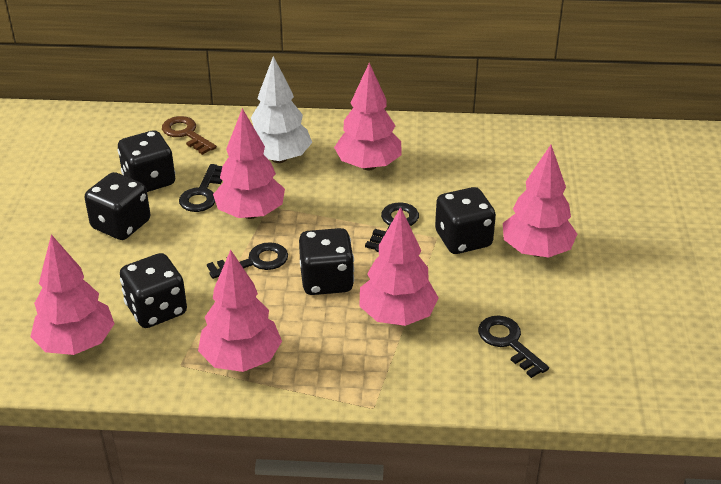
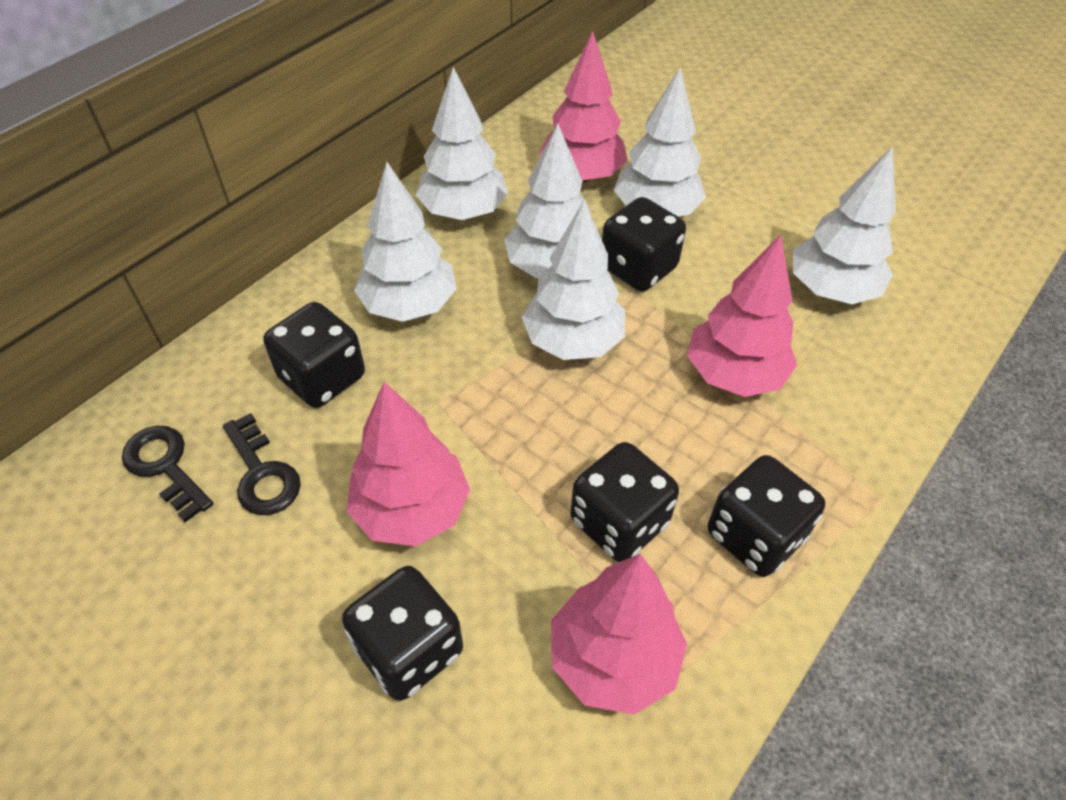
black key: 4 -> 2
brown key: 1 -> 0
pink tree: 6 -> 4
white tree: 1 -> 6

